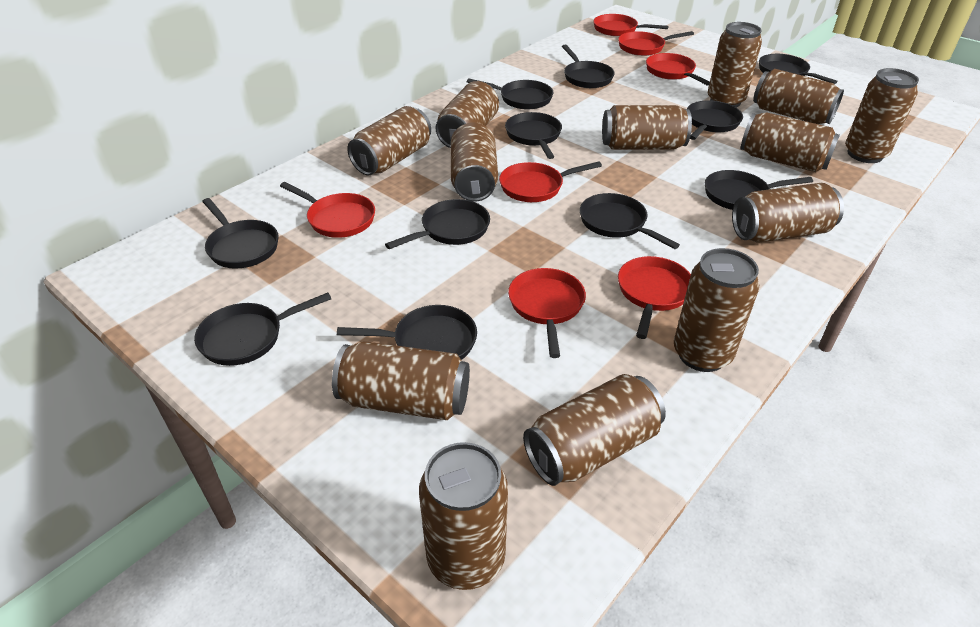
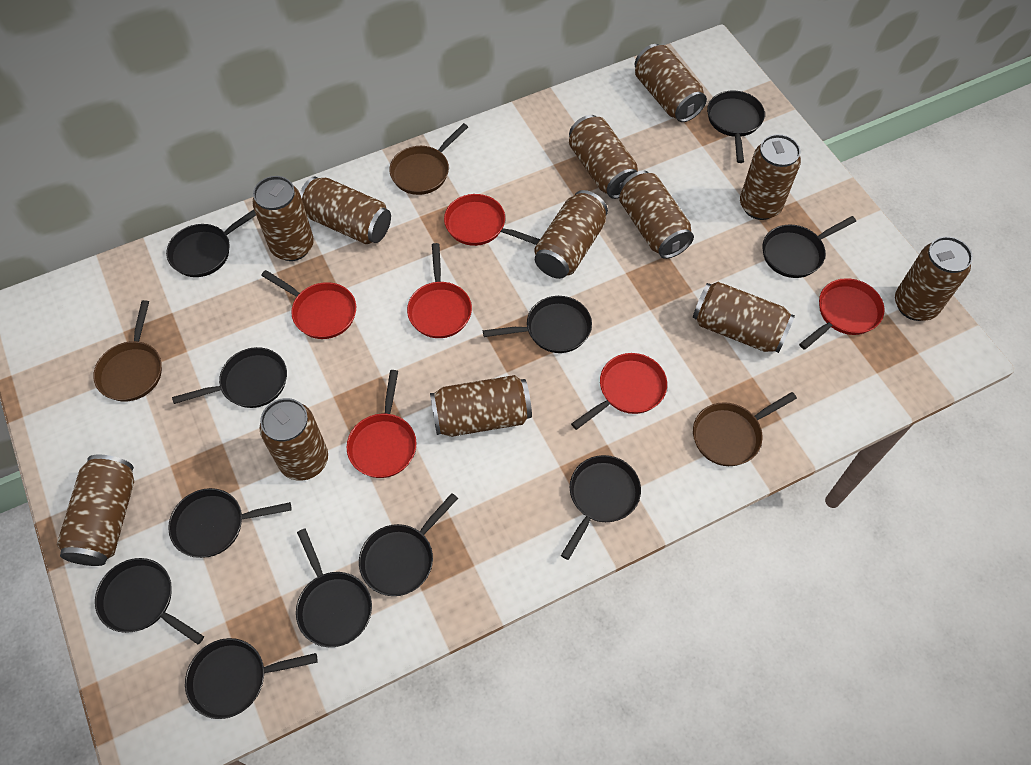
brown can: 13 -> 12
brown pan: 0 -> 3
red pan: 7 -> 6

